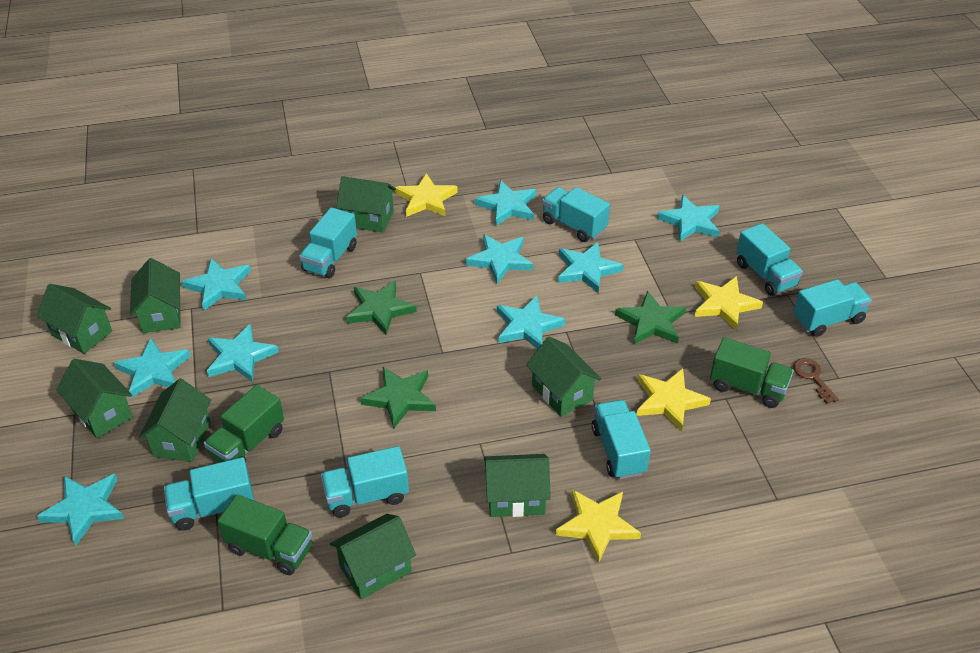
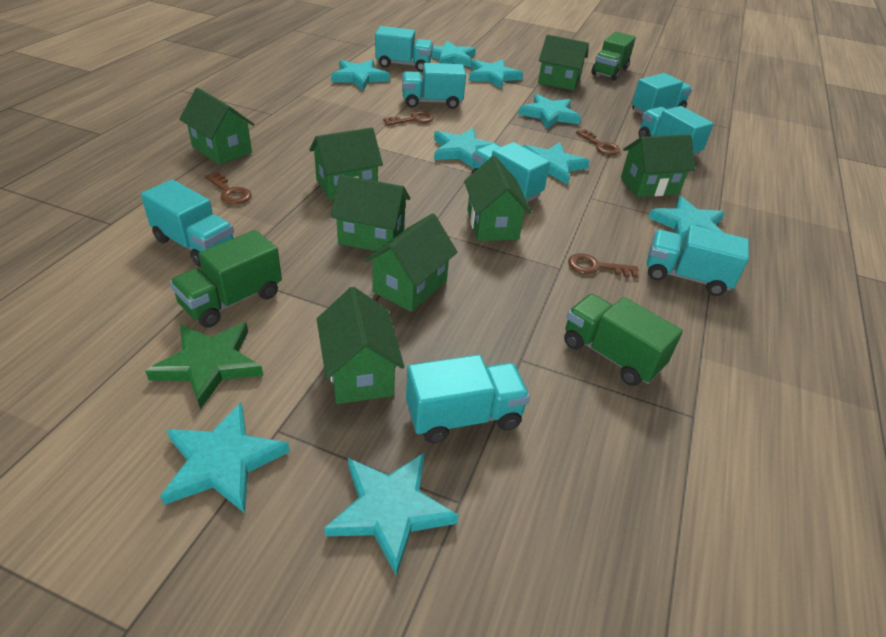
brown key: 1 -> 4
green star: 3 -> 1
turquoise truck: 7 -> 8
yellow star: 4 -> 0

